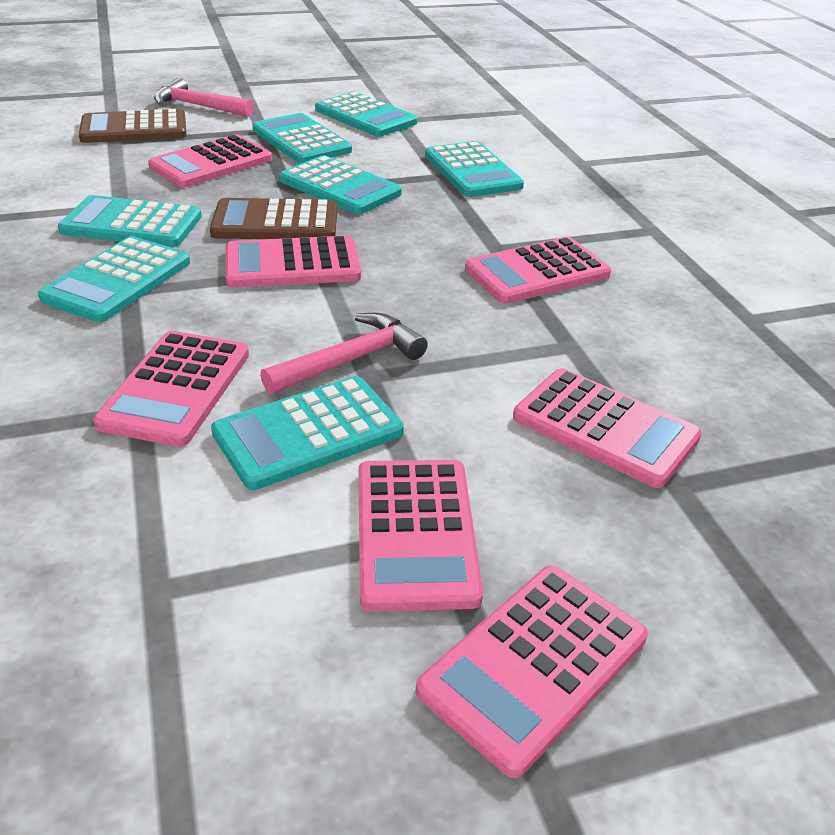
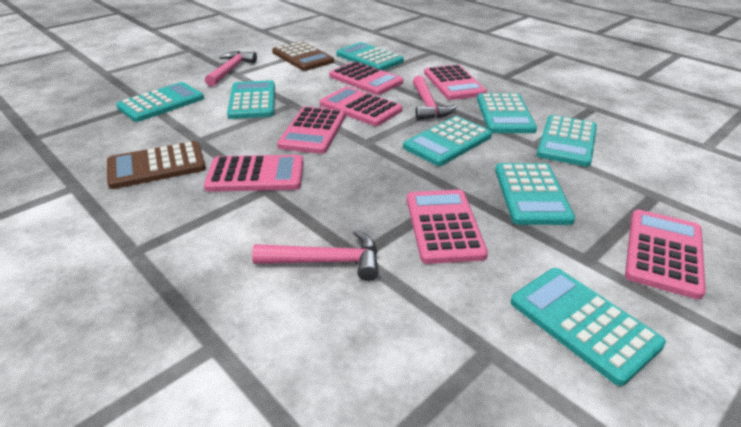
pink hammer: 2 -> 3
turquoise calculator: 7 -> 8

